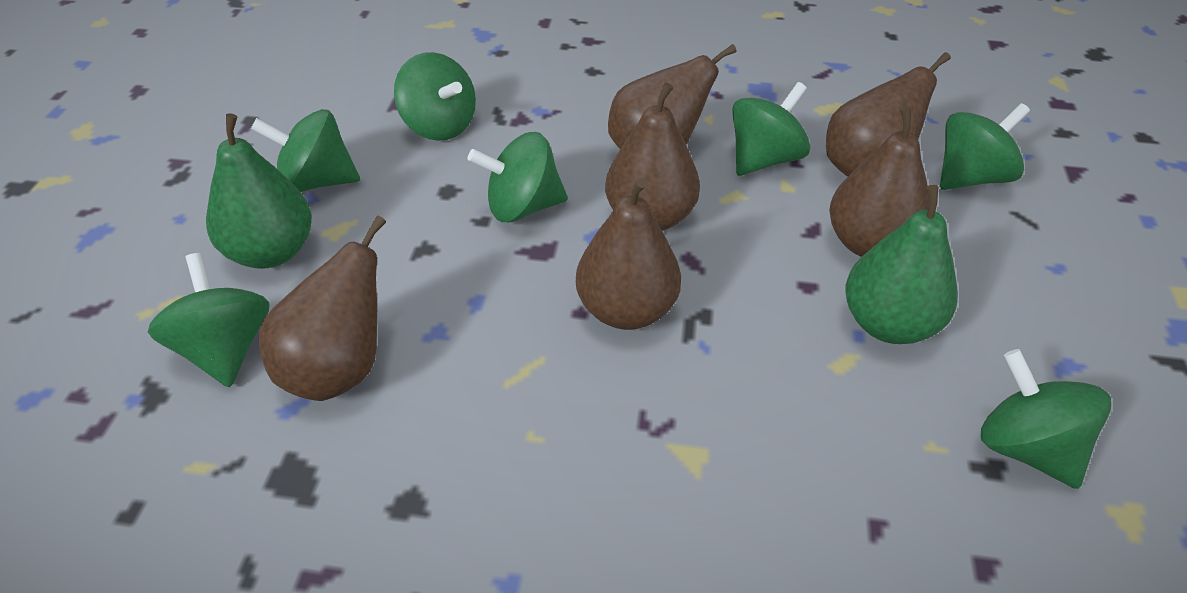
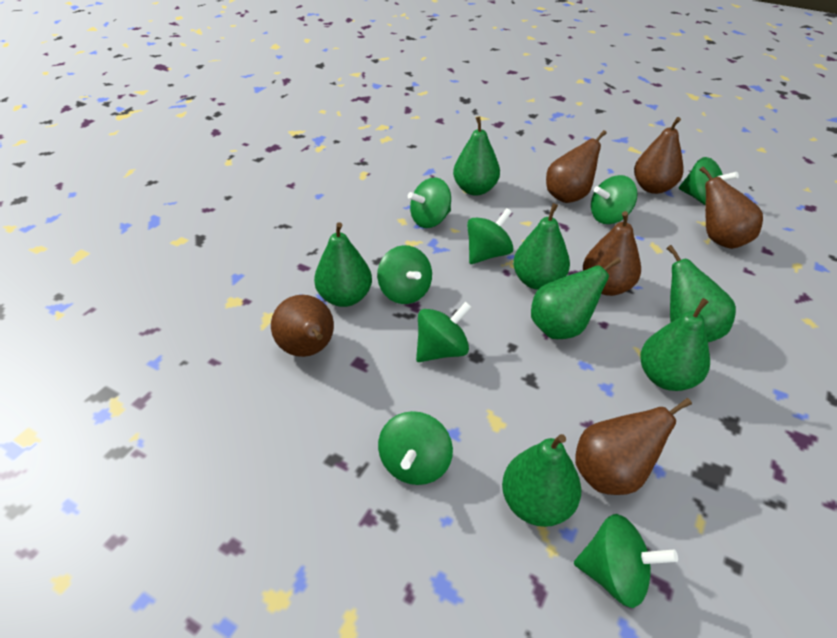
green pear: 2 -> 7
green spinning top: 7 -> 8

